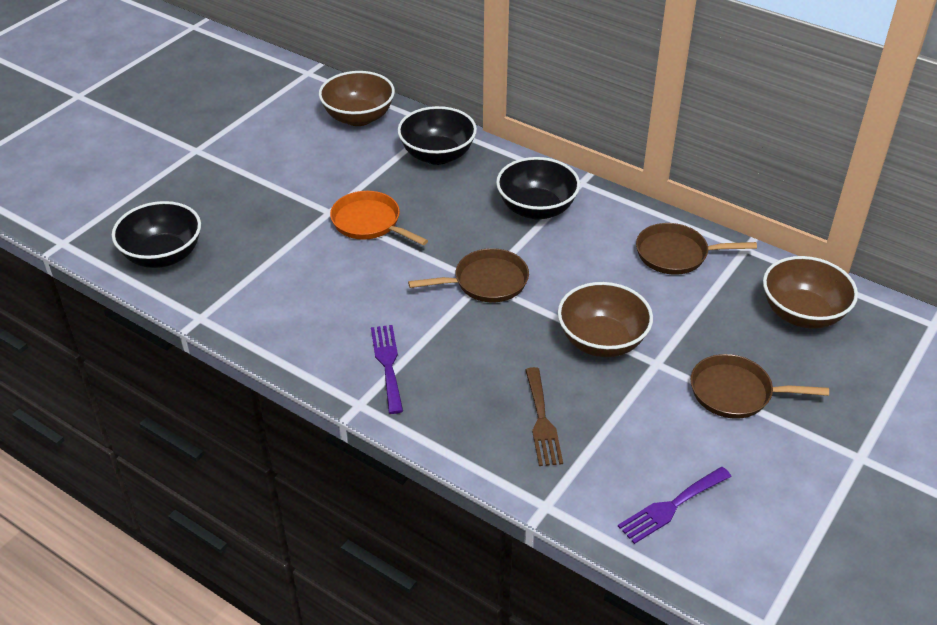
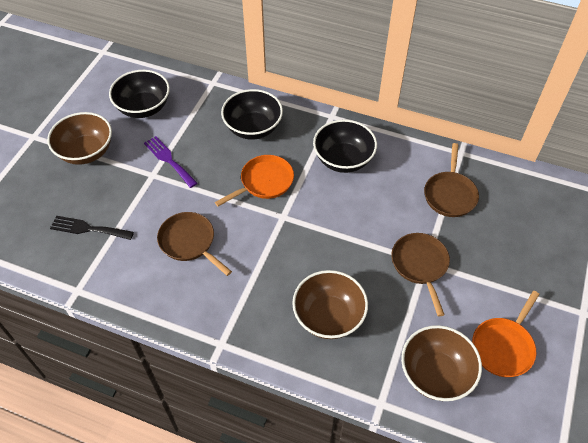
black fork: 0 -> 1
brown fork: 1 -> 0
orange pan: 1 -> 2
purple fork: 2 -> 1

